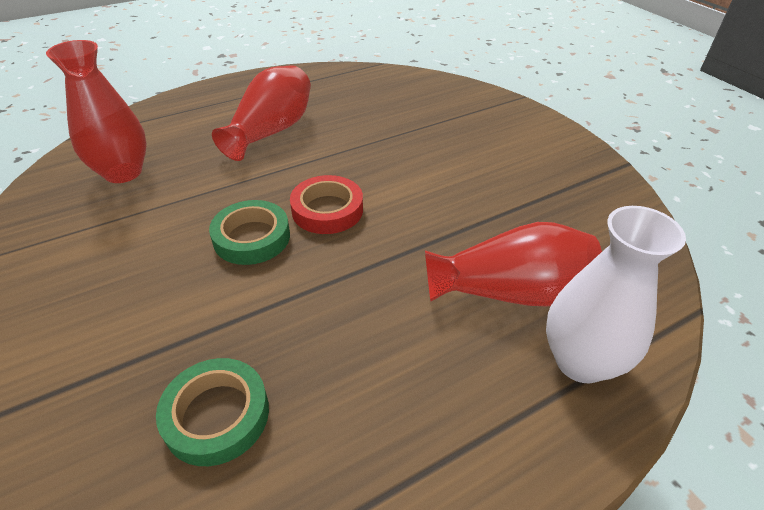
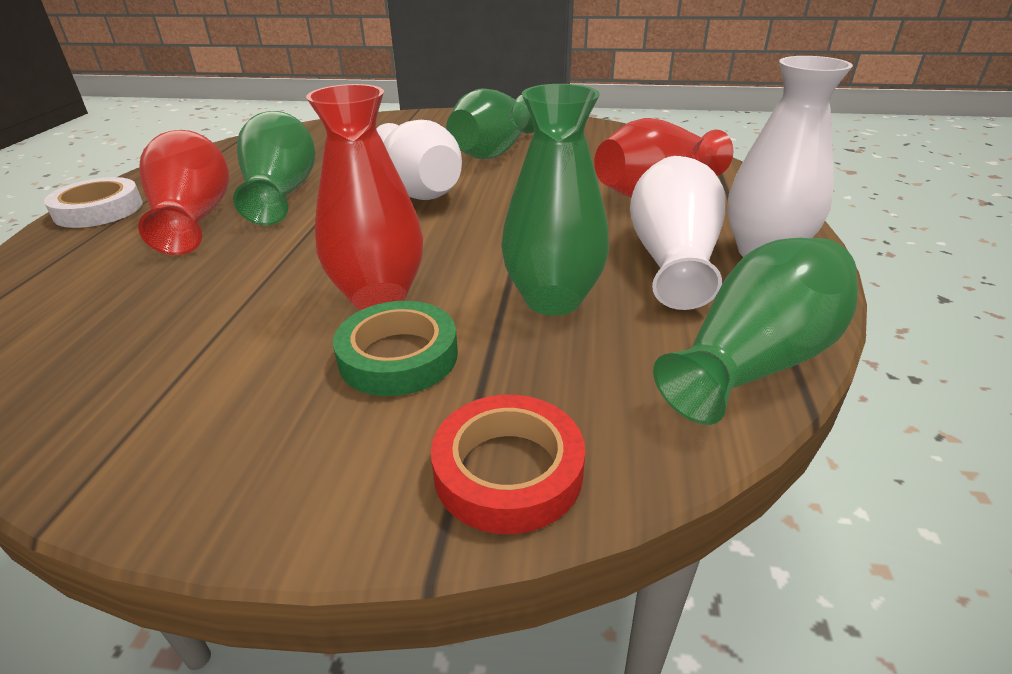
green tape: 2 -> 1
green vase: 0 -> 4
white tape: 0 -> 1
white vase: 1 -> 3

